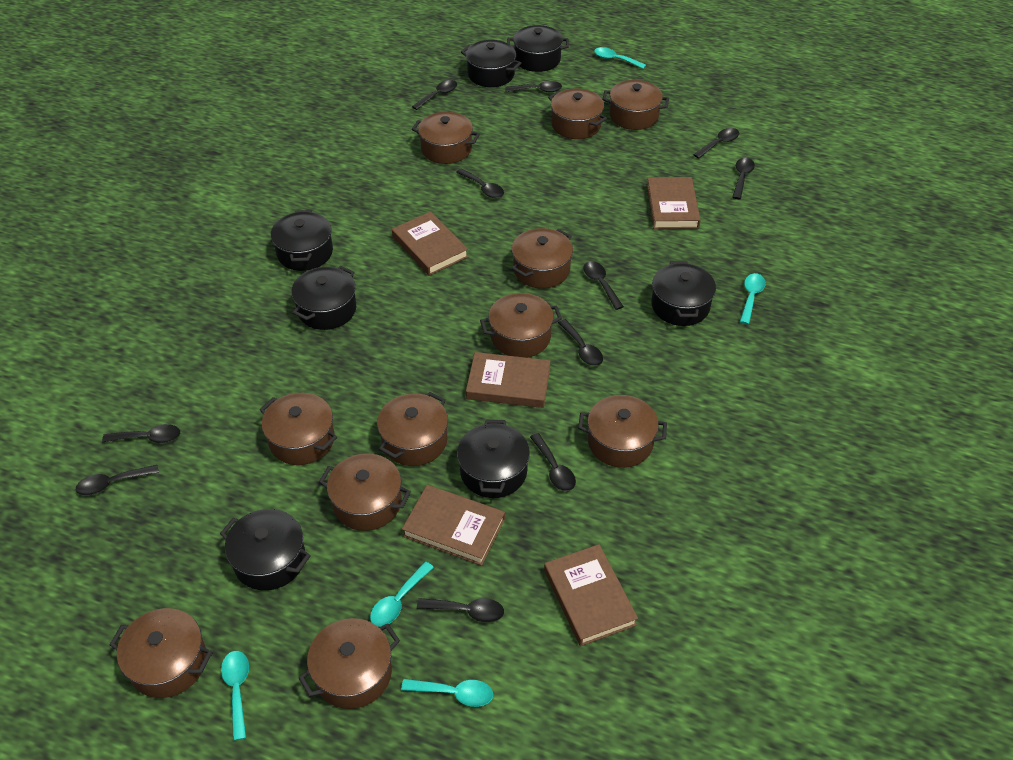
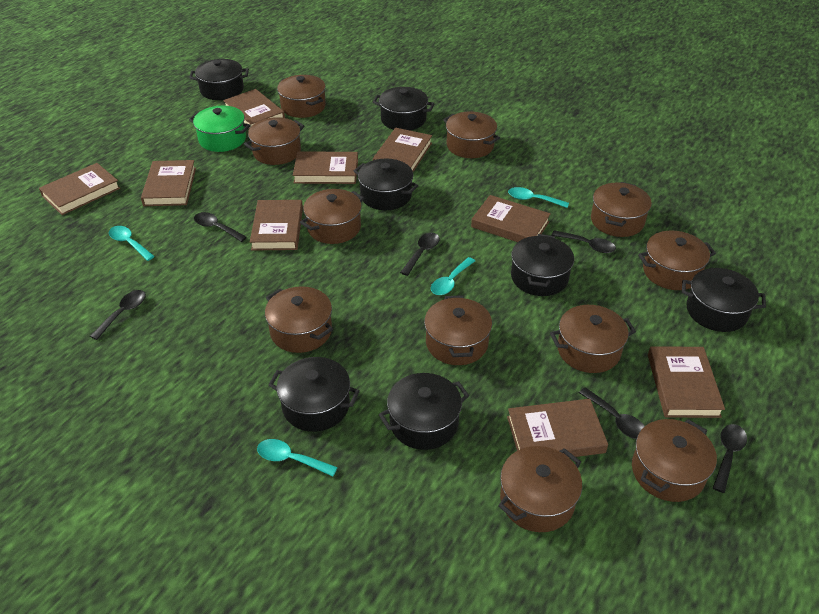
black spoon: 11 -> 6
brown book: 5 -> 9
green pot: 0 -> 1
turquoise spoon: 5 -> 4

